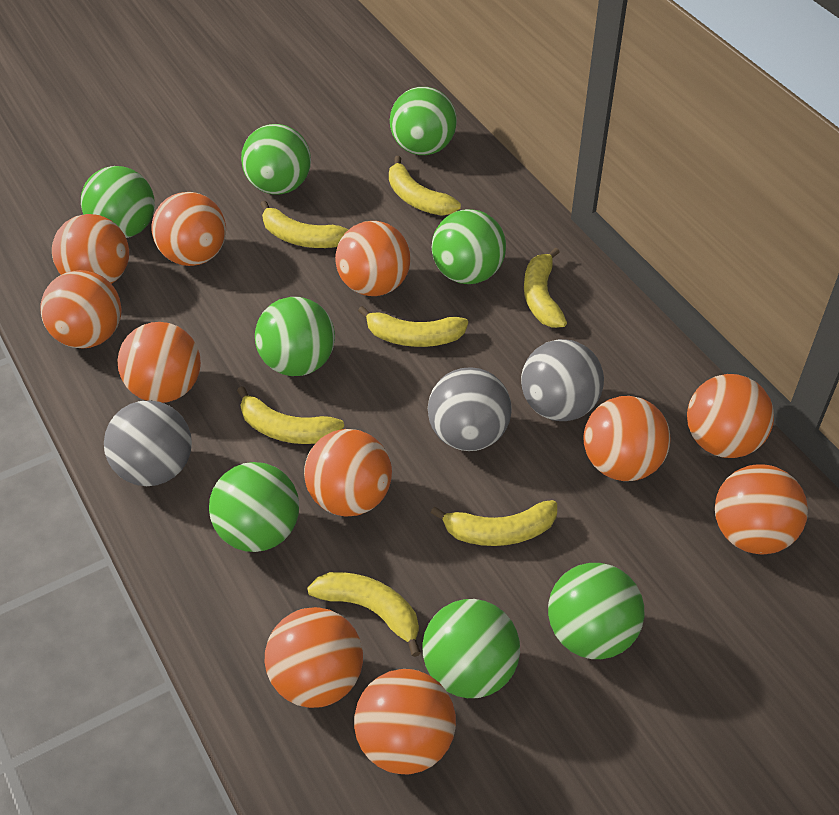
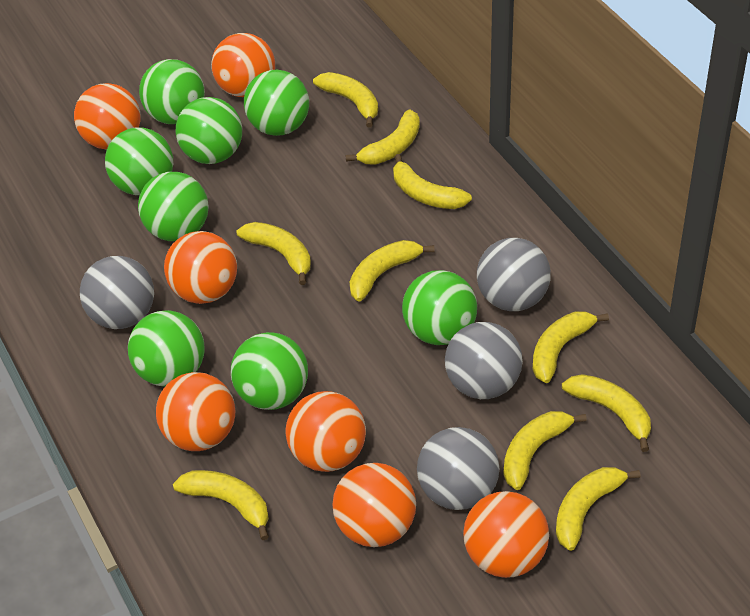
grey ball: 3 -> 4
orange ball: 11 -> 7
yellow banana: 7 -> 10

